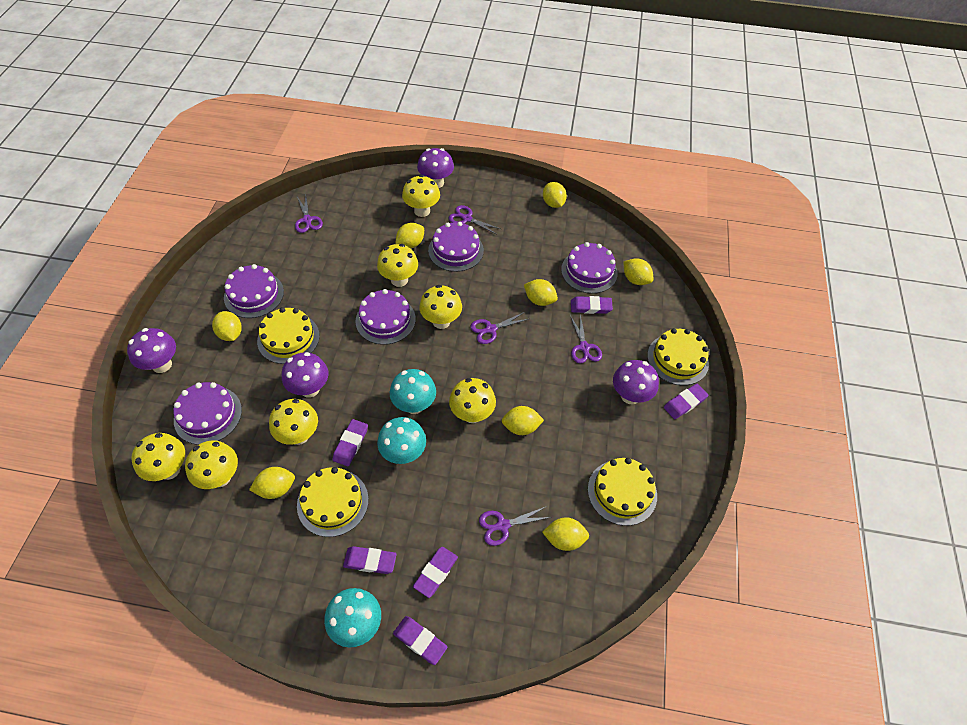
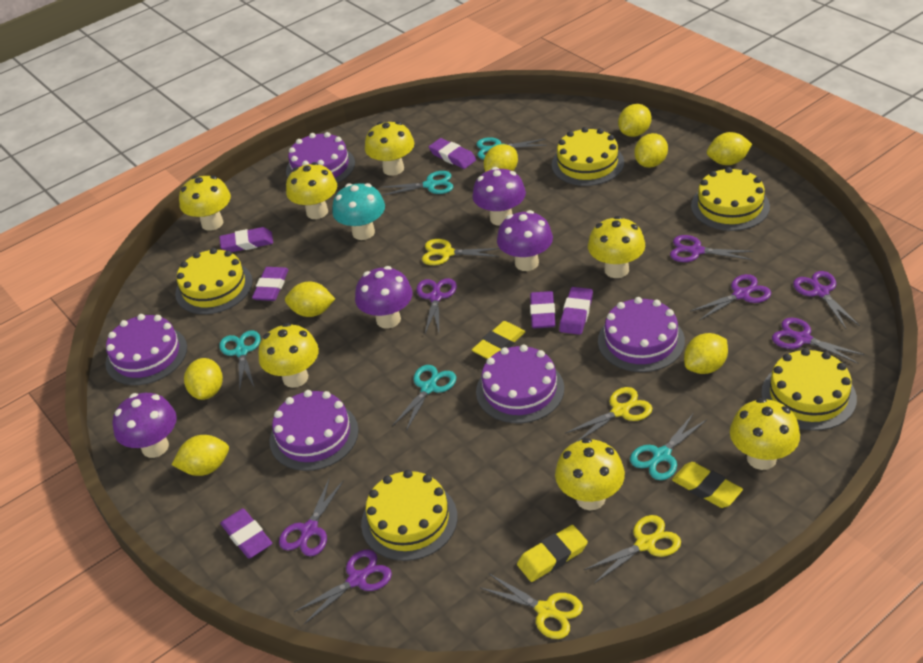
purple scissors: 5 -> 7
turquoise mushroom: 3 -> 1
turquoise scissors: 0 -> 5
yellow cake: 4 -> 5
yellow eraser: 0 -> 3
yellow scissors: 0 -> 4

